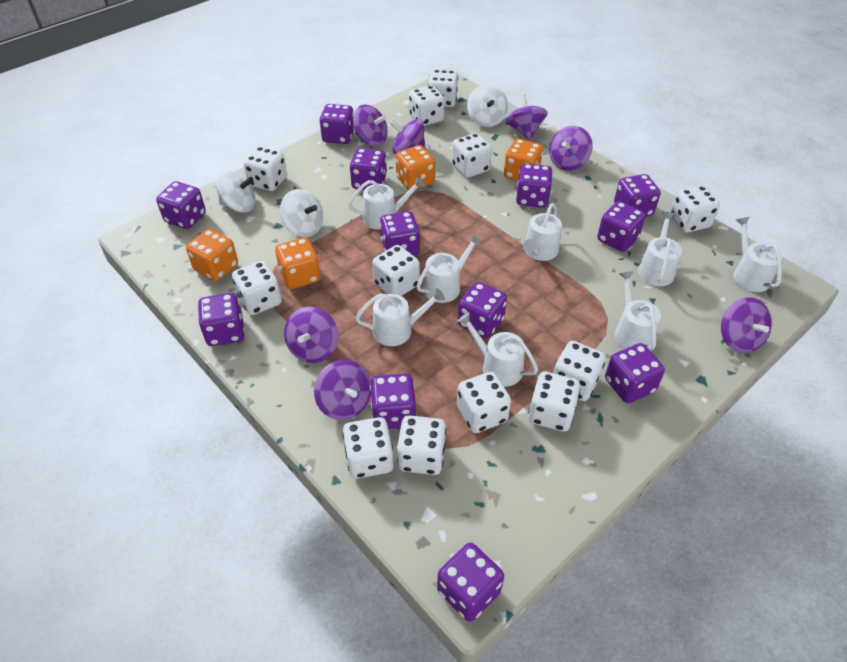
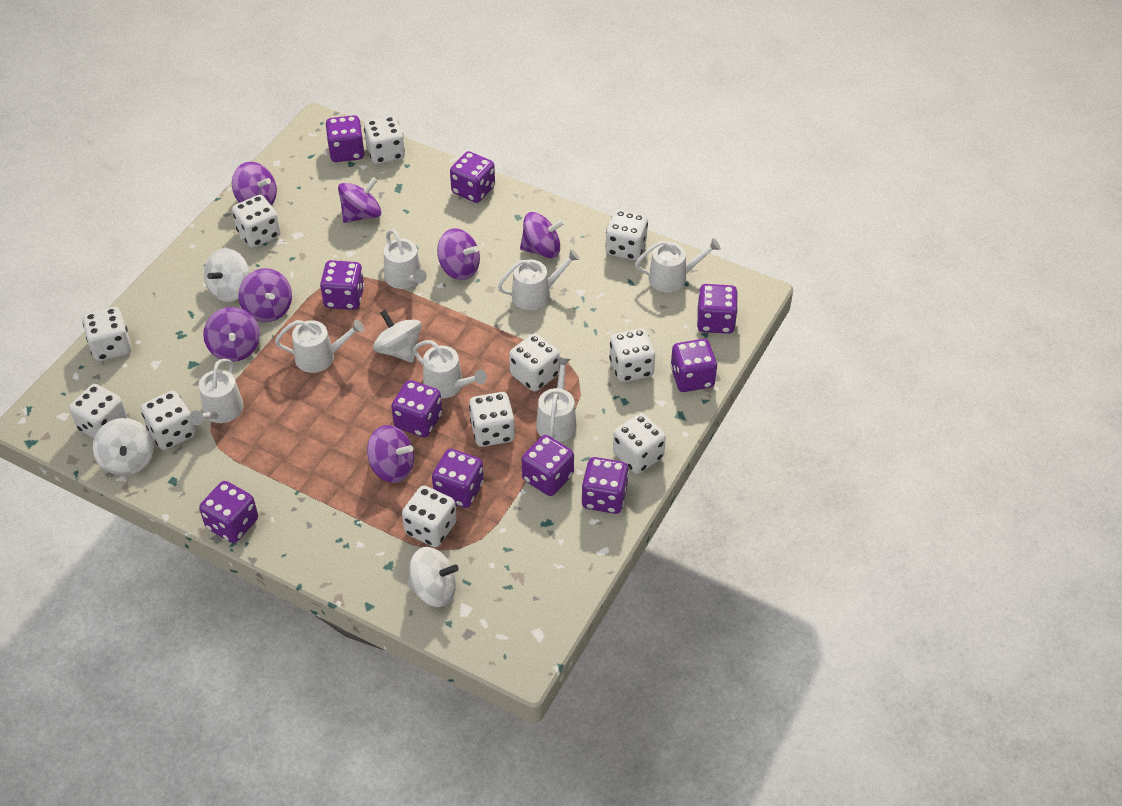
orange dice: 4 -> 0
purple dice: 12 -> 10
white dice: 12 -> 11
white spinning top: 3 -> 4
white watering can: 8 -> 7

